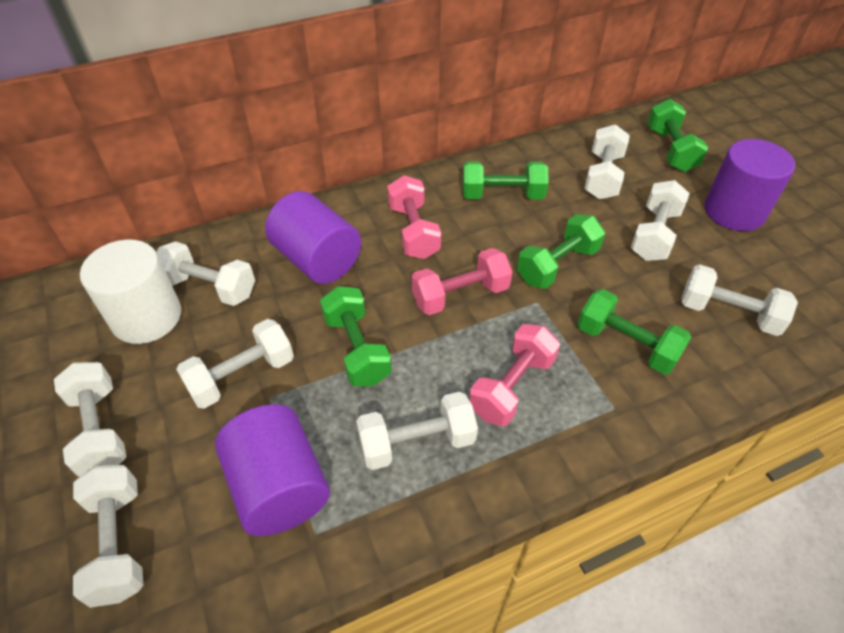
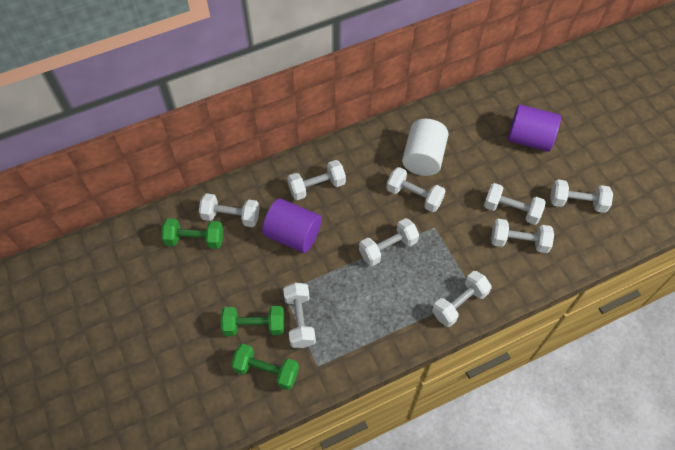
green dumbbell: 5 -> 3
pink dumbbell: 3 -> 0
purple cylinder: 3 -> 2
white dumbbell: 8 -> 9

